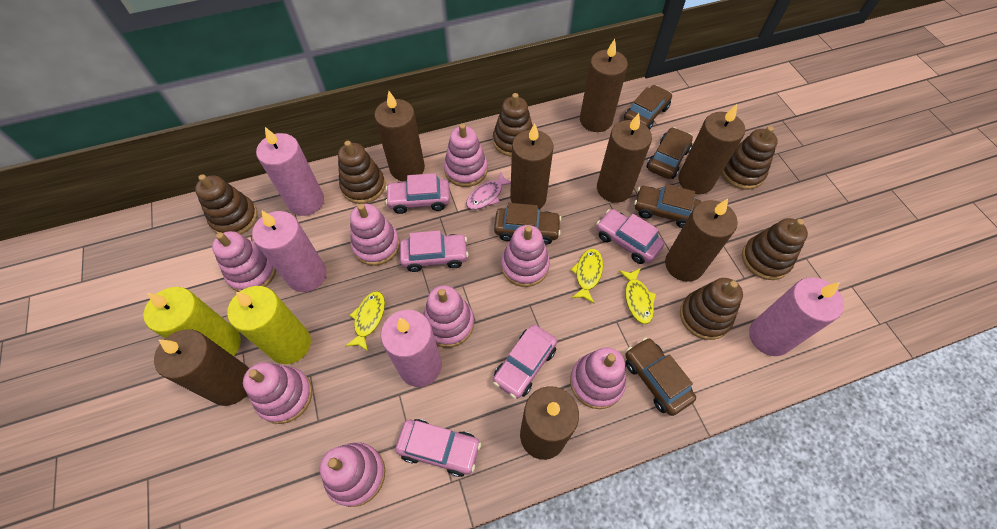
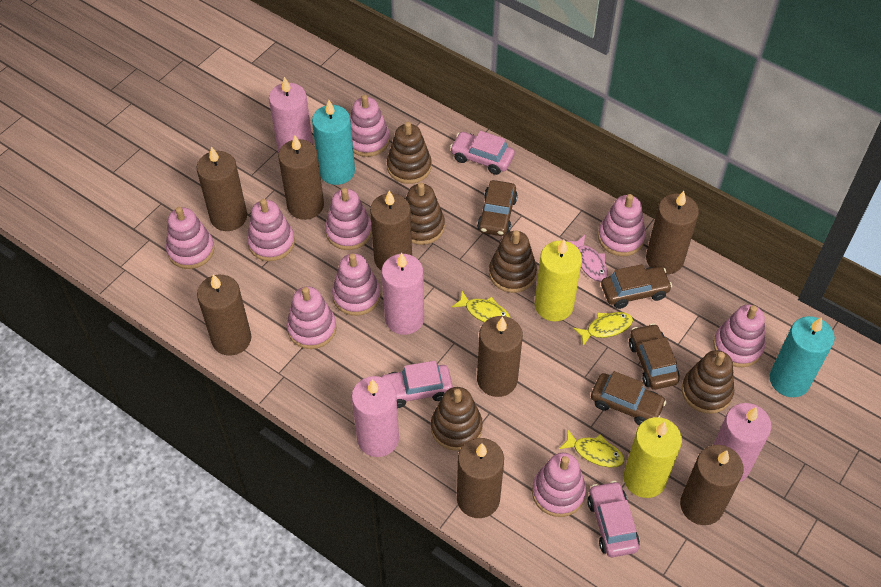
brown car: 5 -> 4
brown stacking toy: 6 -> 5
pink car: 5 -> 3
pink stacking toy: 8 -> 9
turquoise candle: 0 -> 2

